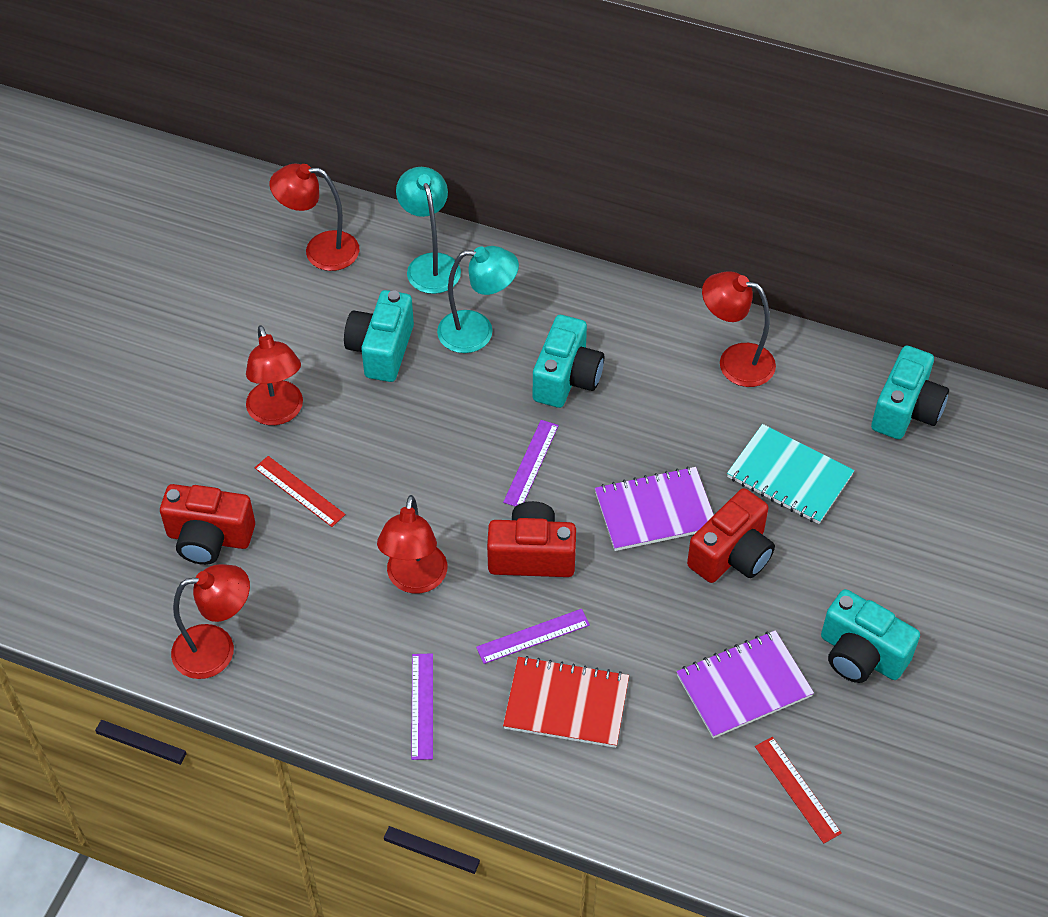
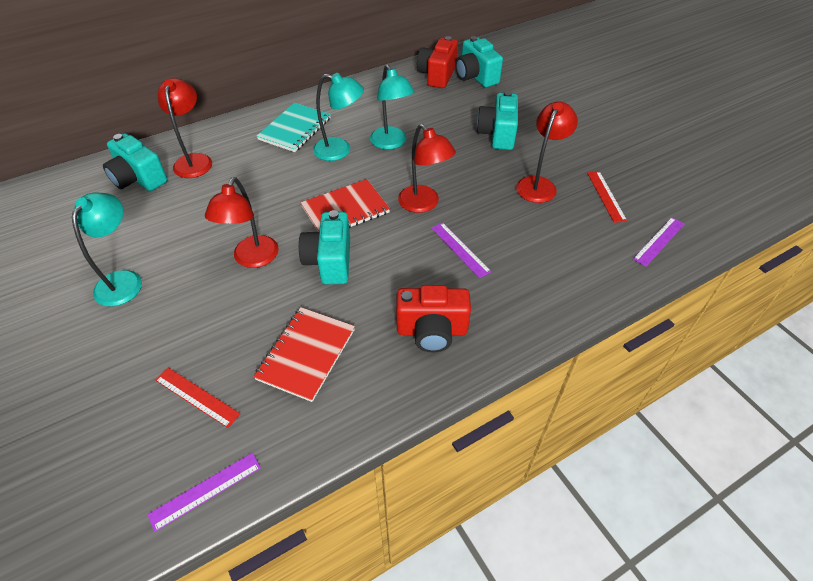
purple notebook: 2 -> 0
red camera: 3 -> 2
red lamp: 5 -> 4
red notebook: 1 -> 2
turquoise lamp: 2 -> 3

